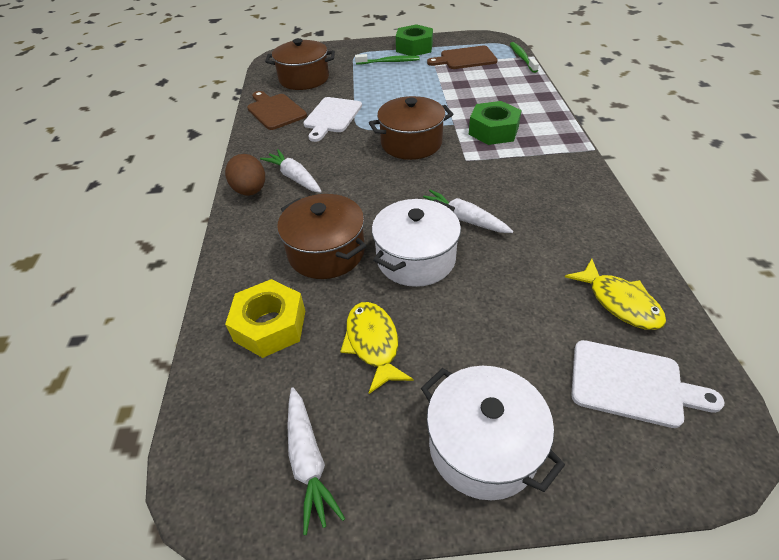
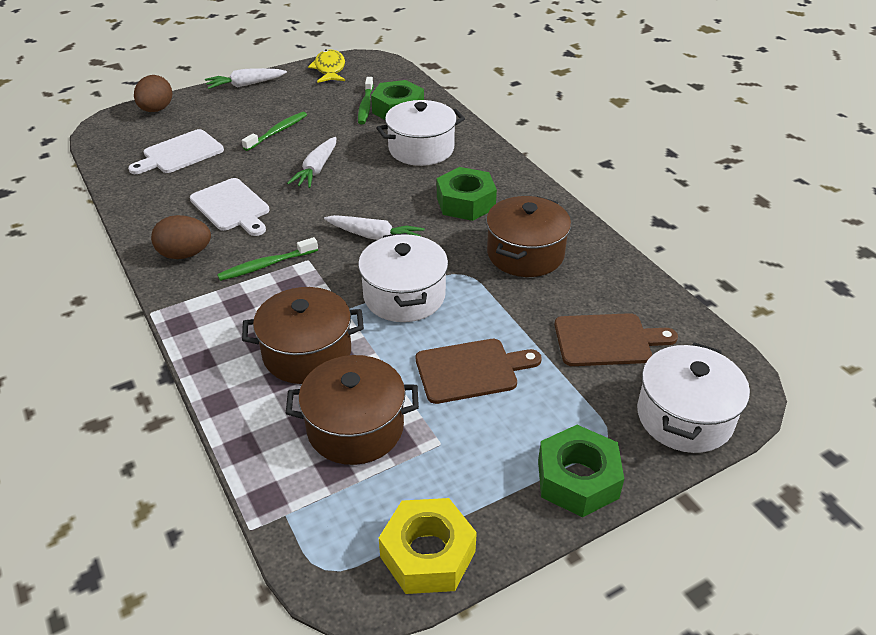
brown egg: 1 -> 2
green nut: 2 -> 3
green toothbrush: 2 -> 3
white pot: 2 -> 3
yellow fish: 2 -> 1

